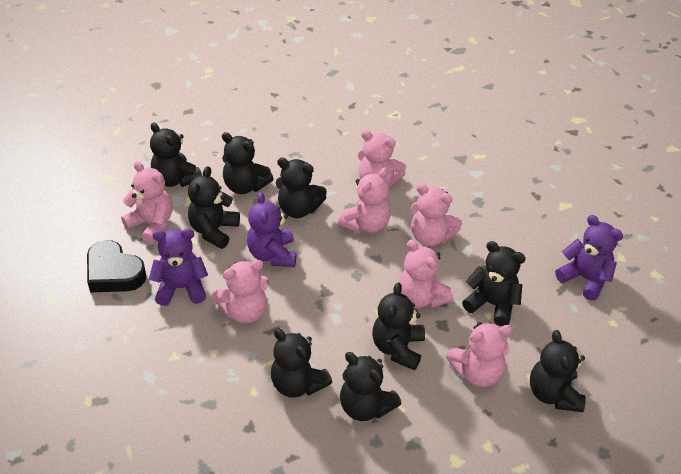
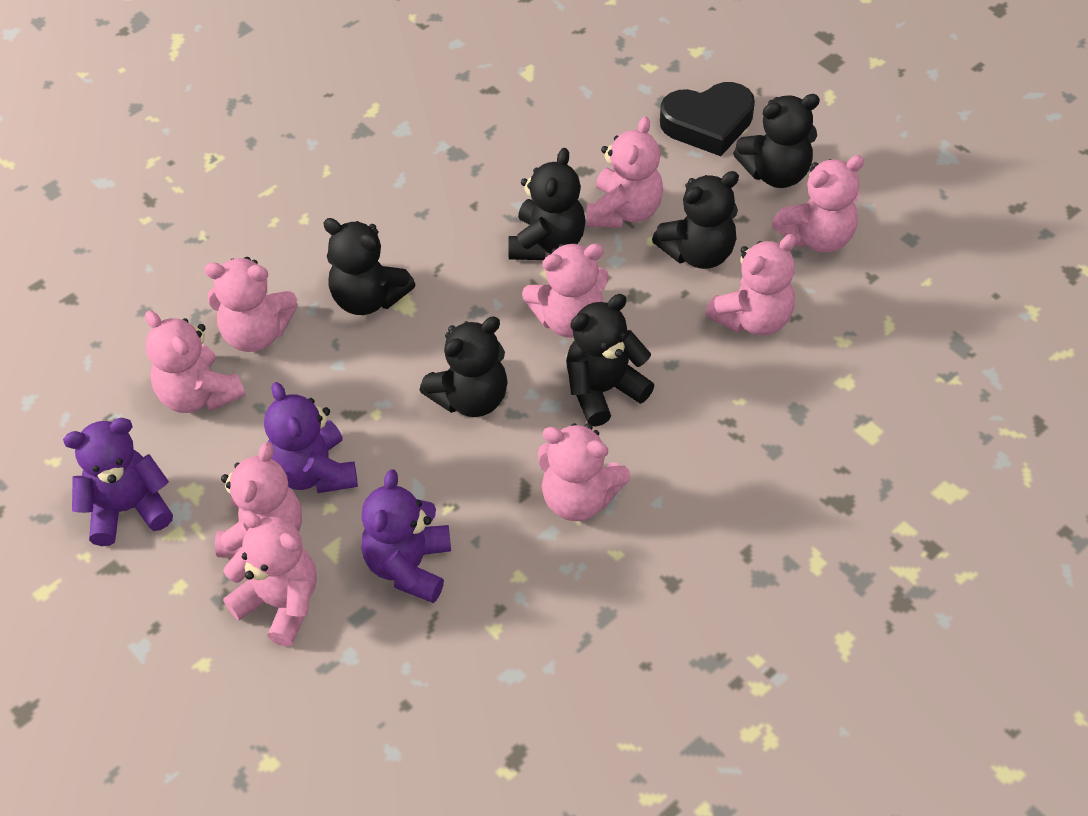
black teddy bear: 9 -> 6
pink teddy bear: 7 -> 9

